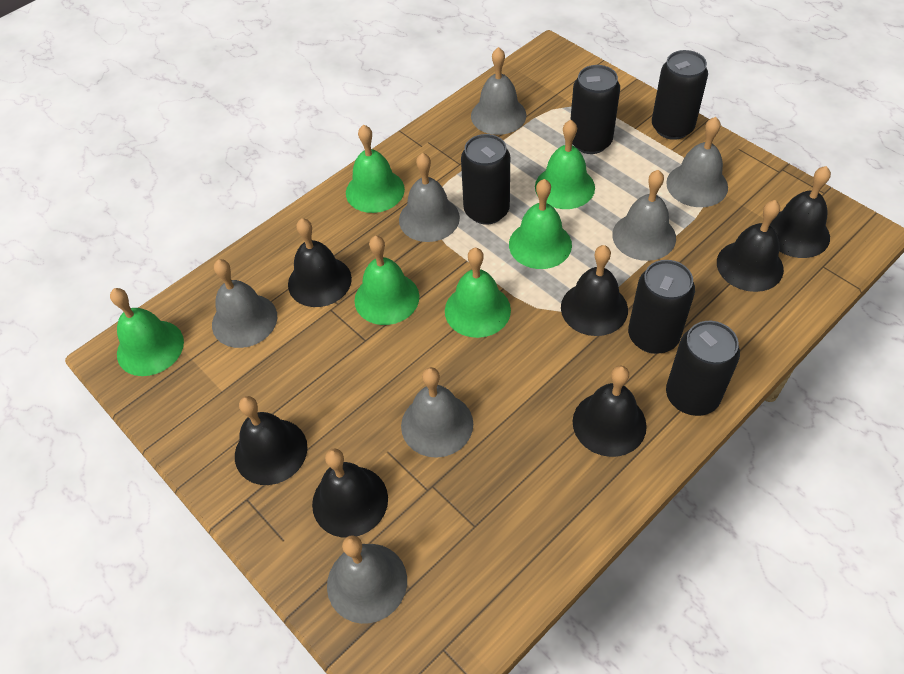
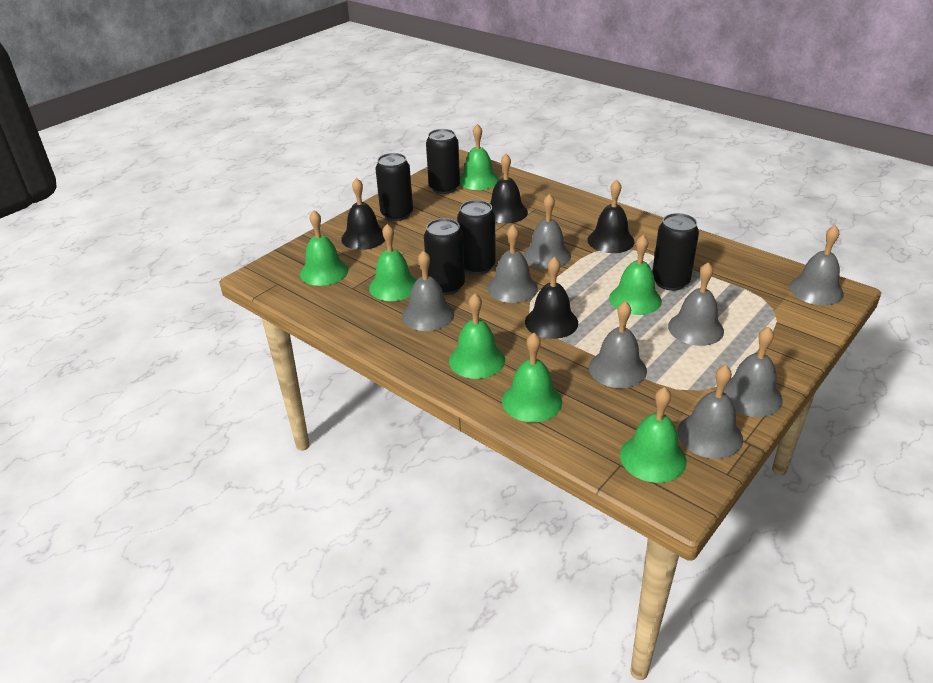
black bell: 7 -> 4
green bell: 6 -> 7
grey bell: 7 -> 8

